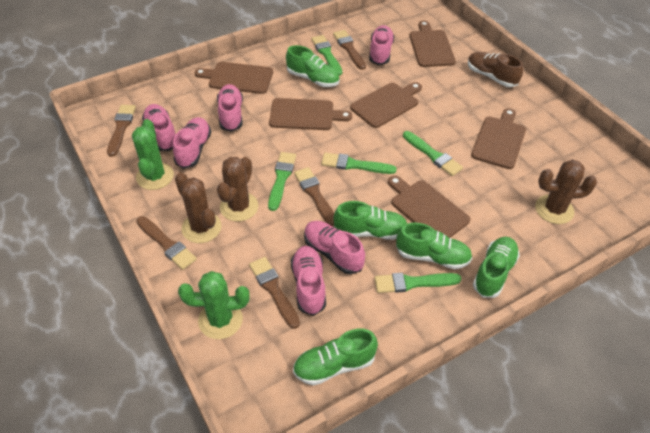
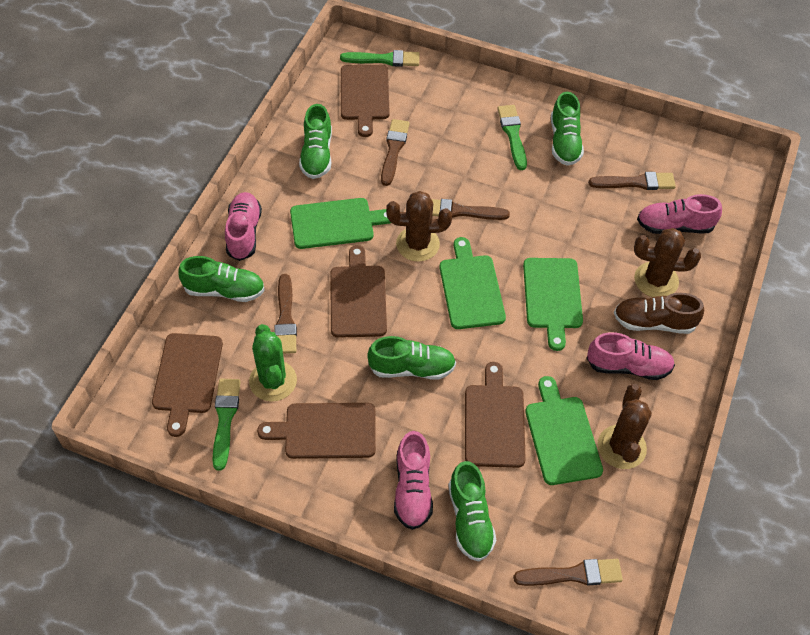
brown cutting board: 6 -> 5
green brush: 5 -> 3
green cactus: 2 -> 1
green cutting board: 0 -> 4
pink shoe: 6 -> 4

